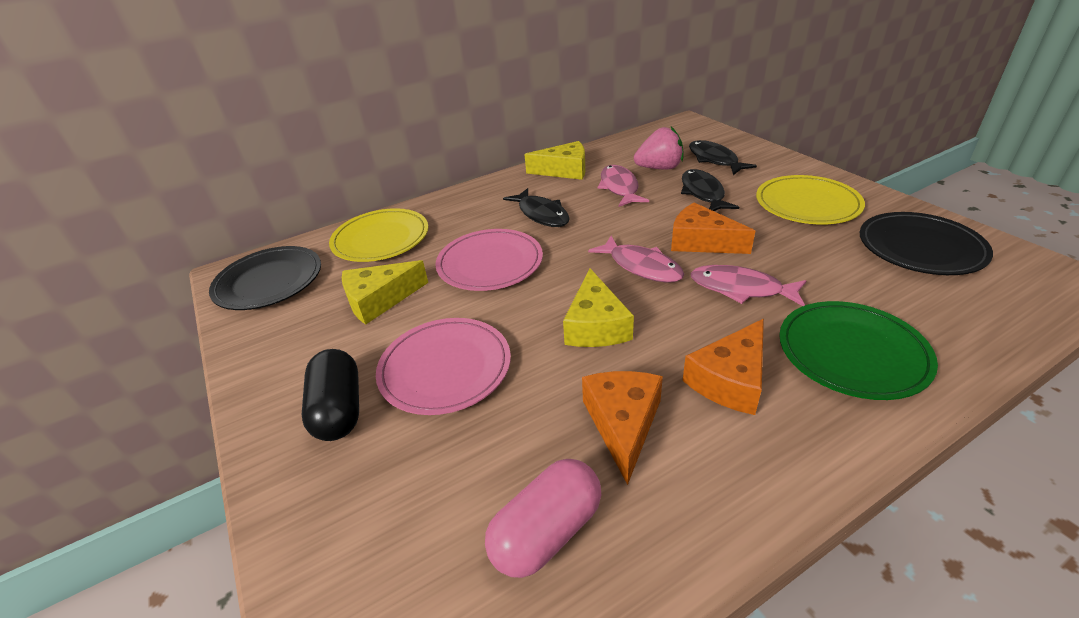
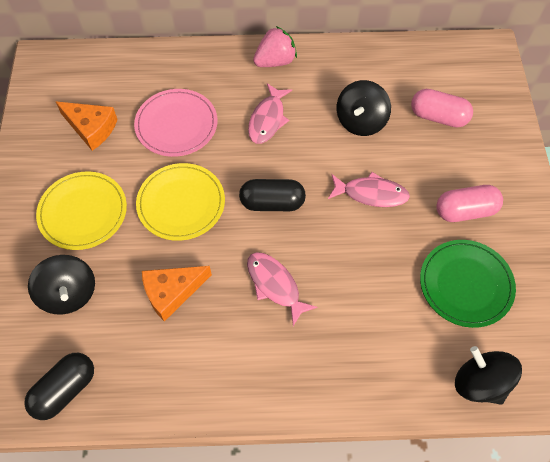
black capsule: 1 -> 2
black fish: 3 -> 0
black plate: 2 -> 0
black spinning top: 0 -> 3
orange cheese: 3 -> 2
pink capsule: 1 -> 2
pink plate: 2 -> 1
yellow cheese: 3 -> 0

